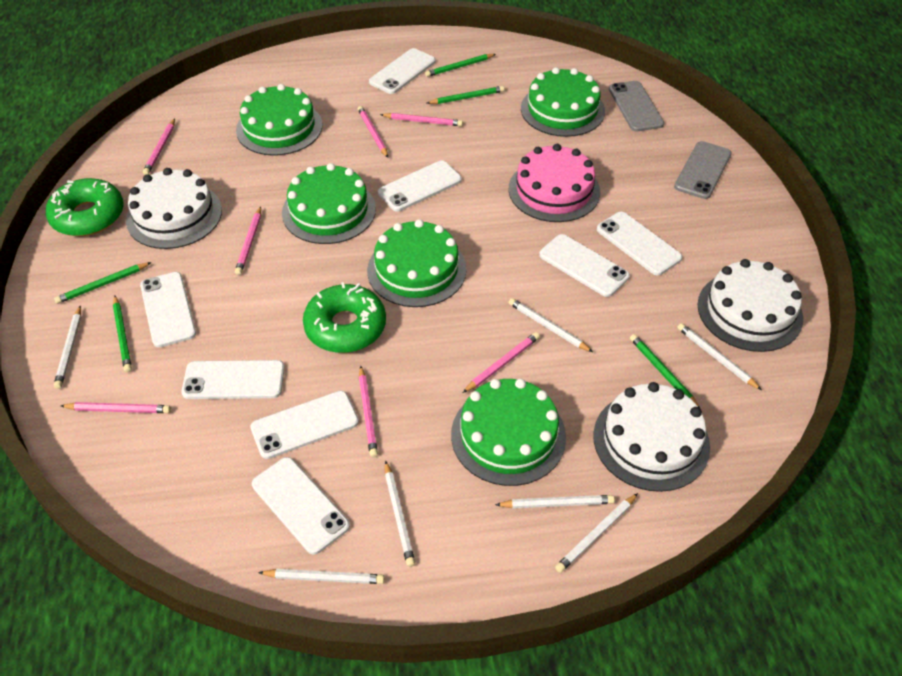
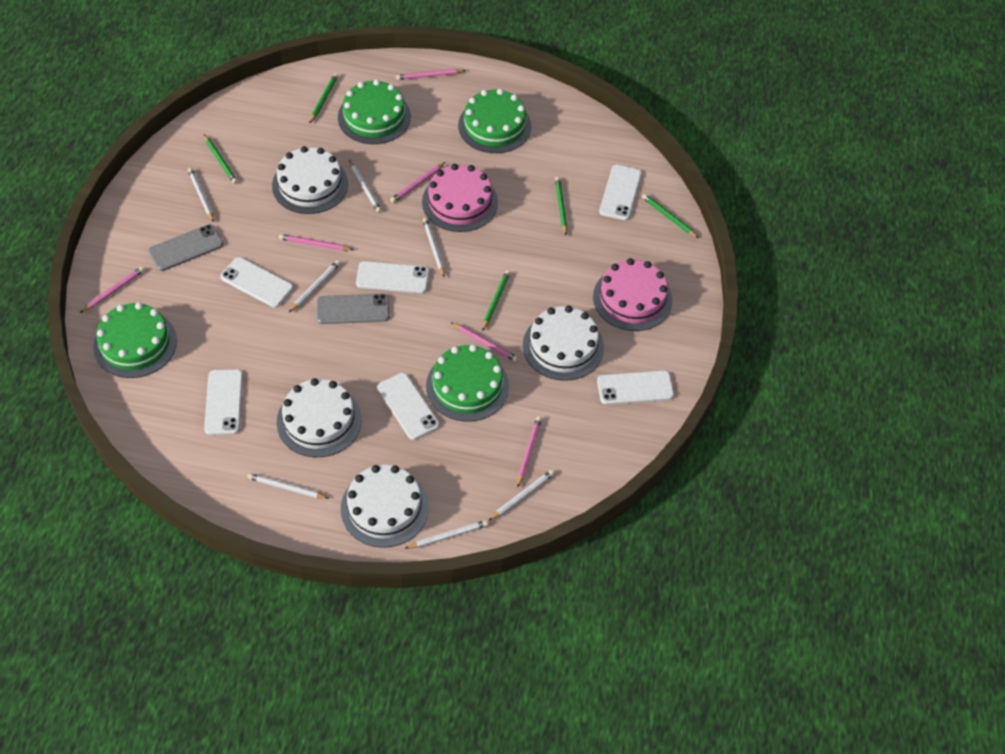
green cake: 5 -> 4
green donut: 2 -> 0
pink cake: 1 -> 2
pink pencil: 7 -> 6
white cake: 3 -> 4
white phone: 8 -> 6

